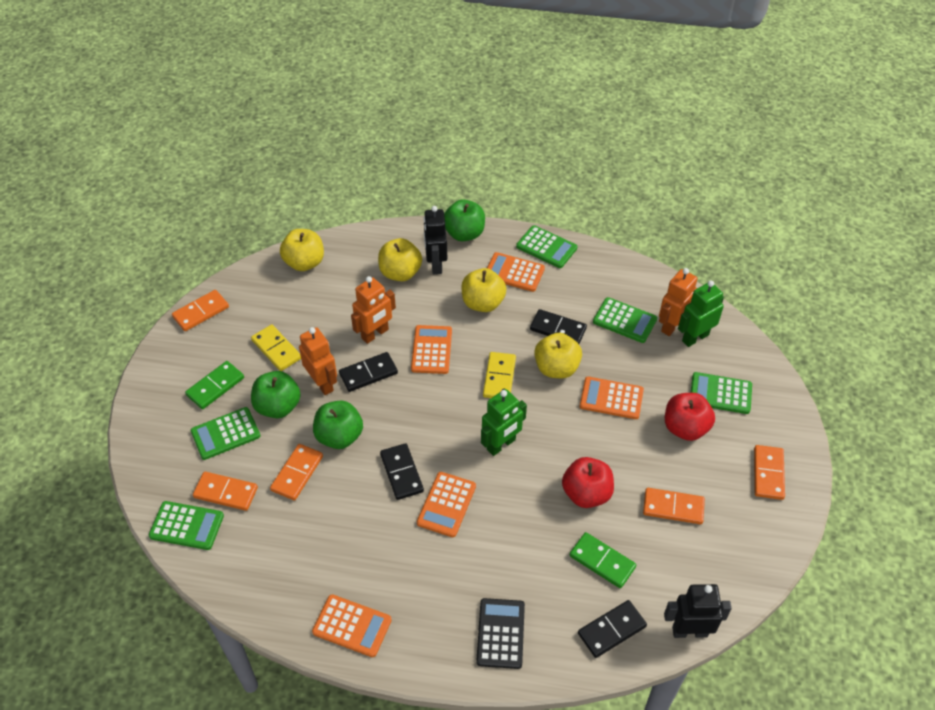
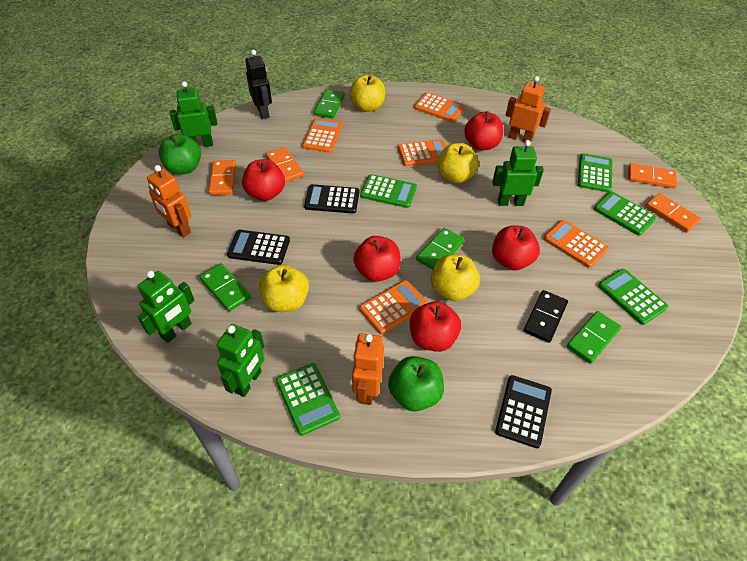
black calculator: 1 -> 3
black domino: 4 -> 1
black robot: 2 -> 1
green apple: 3 -> 2
green domino: 2 -> 4
green robot: 2 -> 4
orange domino: 5 -> 4
red apple: 2 -> 5
yellow domino: 2 -> 0

